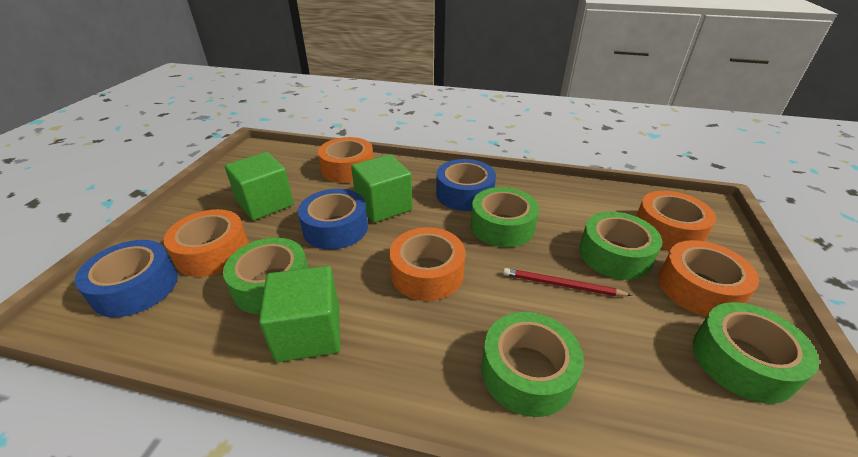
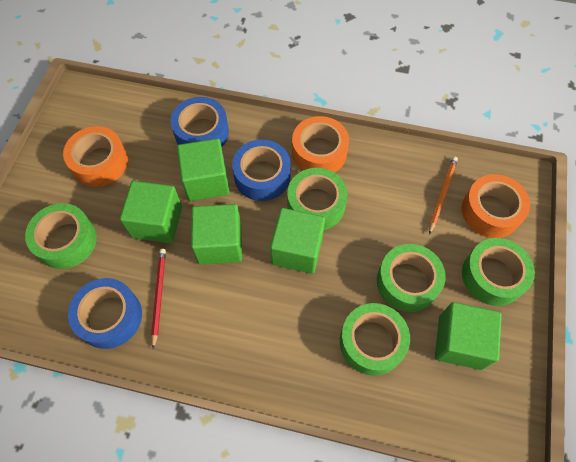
green cube: 3 -> 5
orange pencil: 0 -> 1
orange tape: 5 -> 3

